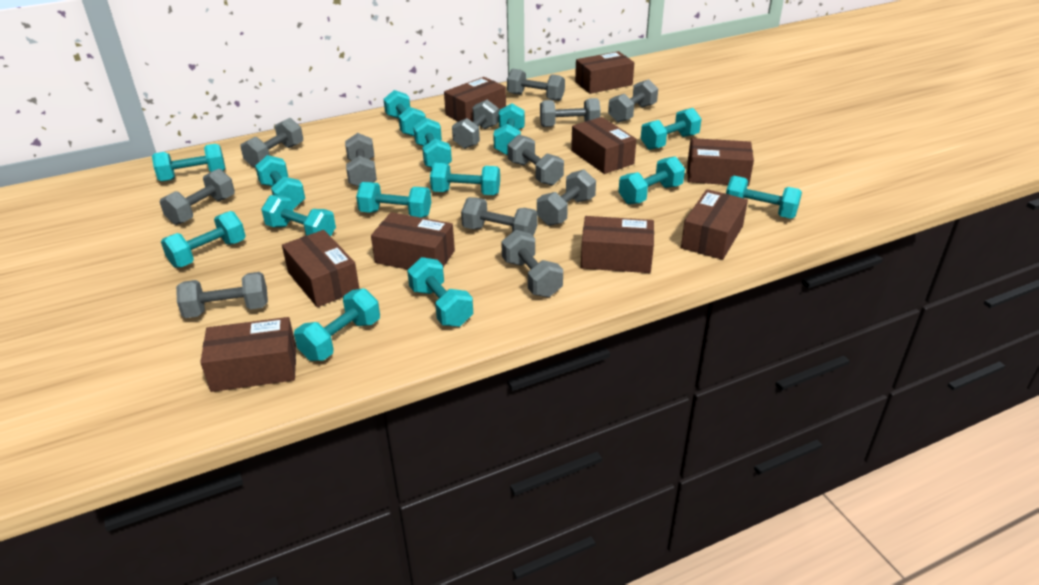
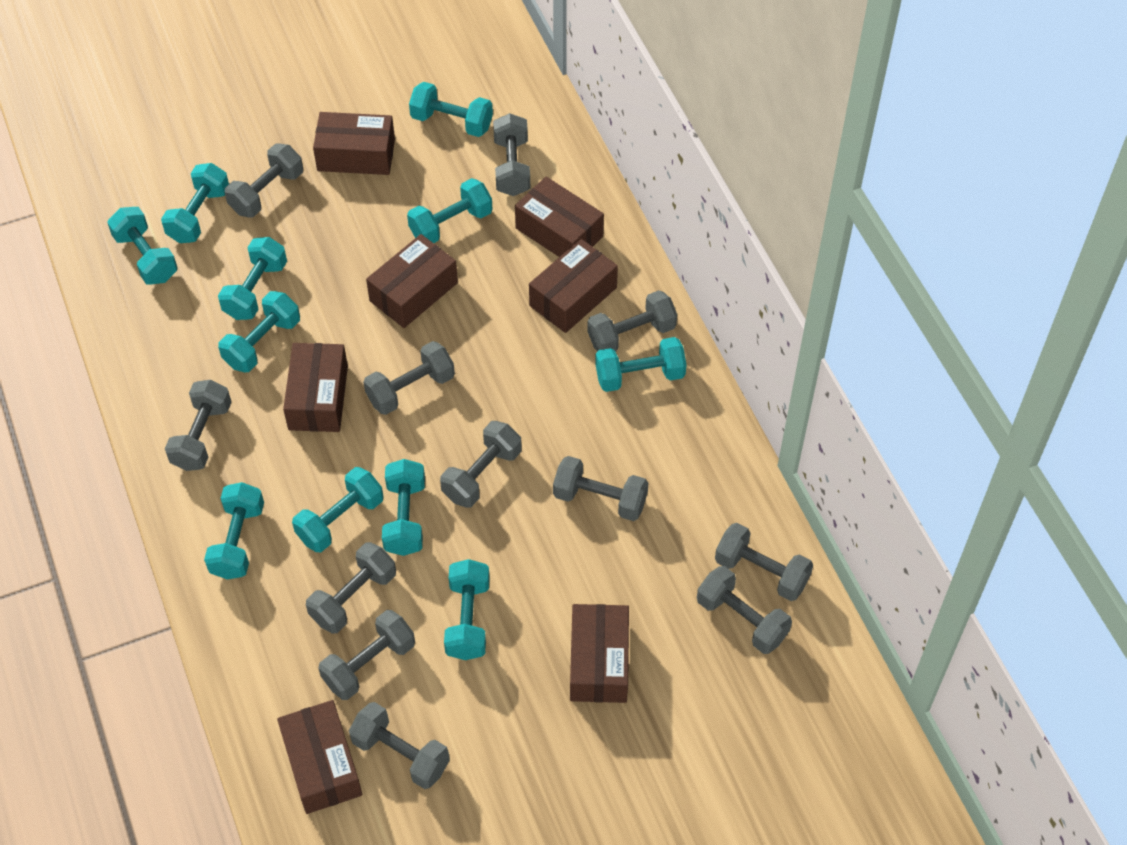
brown box: 9 -> 7
turquoise dumbbell: 14 -> 11

